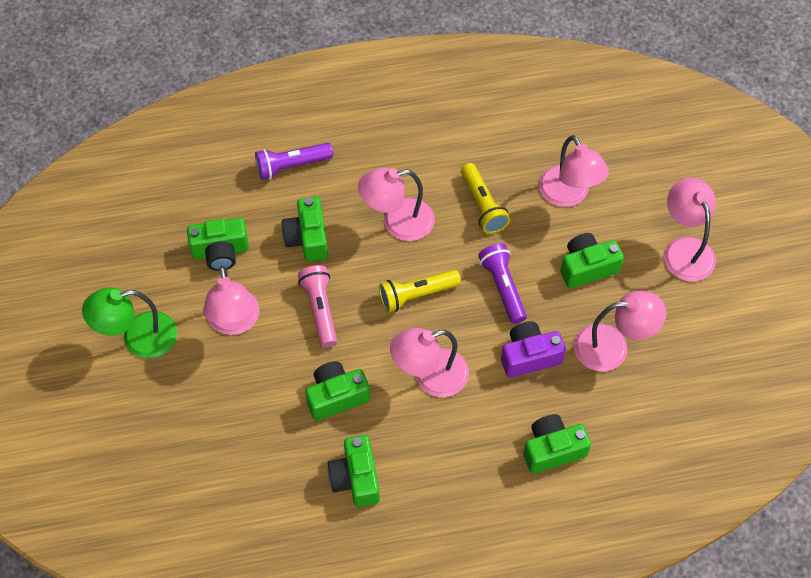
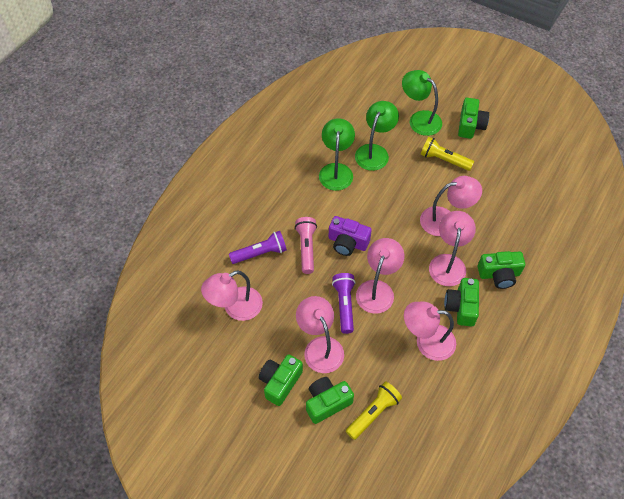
green camera: 6 -> 5
green lamp: 1 -> 3

